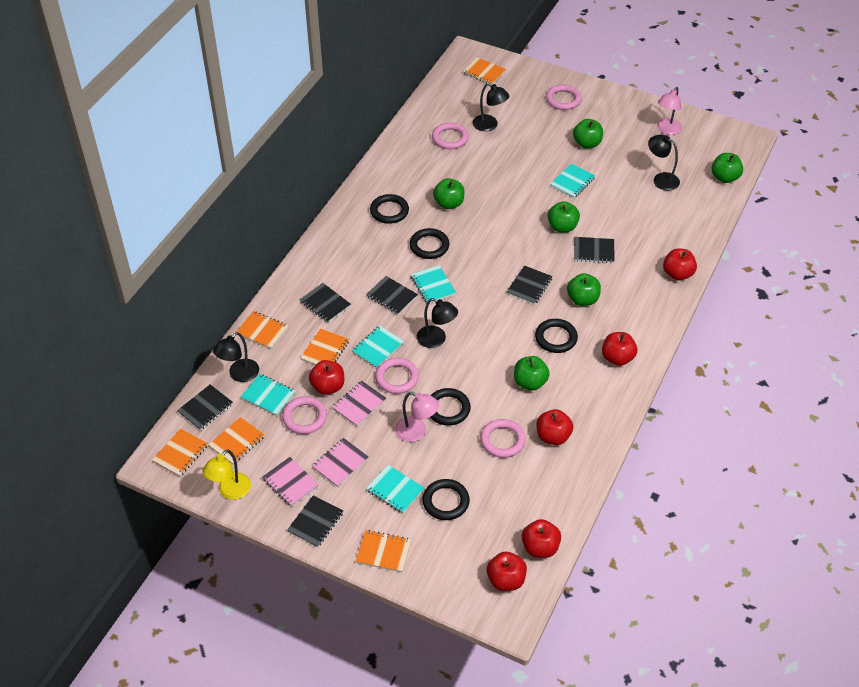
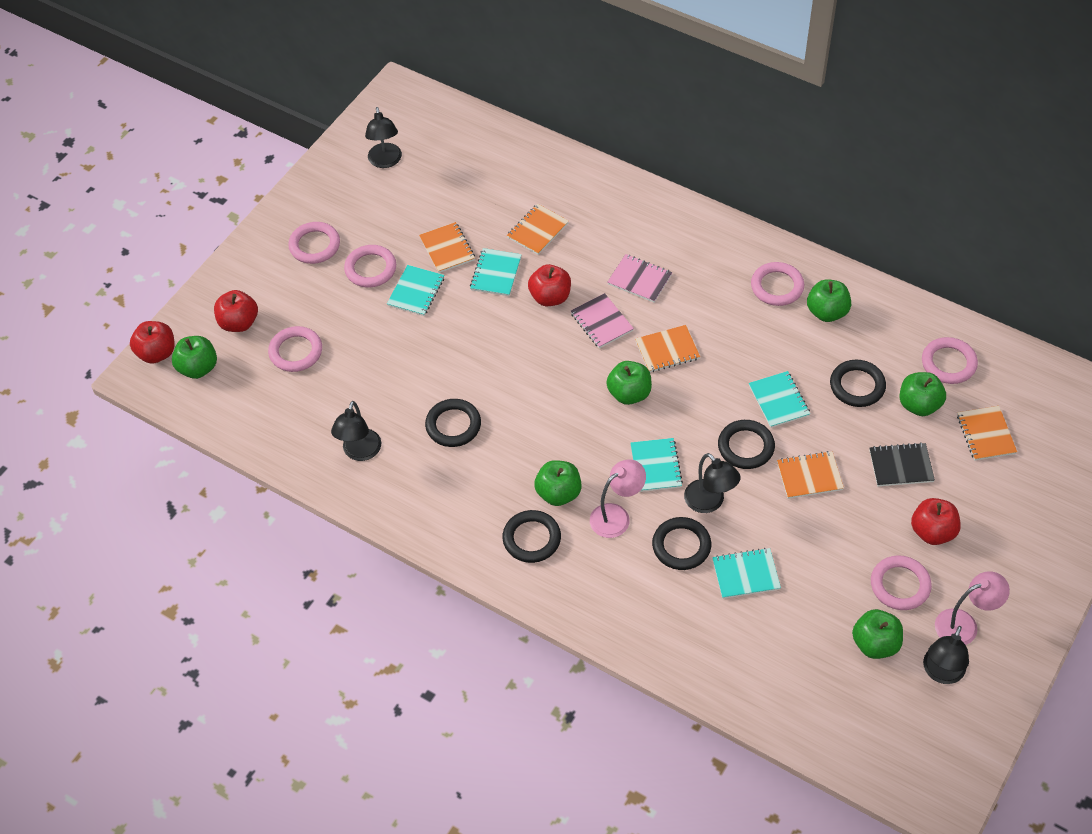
black notebook: 6 -> 1
orange notebook: 6 -> 5
pink notebook: 3 -> 2
pink ring: 5 -> 6
red apple: 6 -> 4
yellow lamp: 1 -> 0

